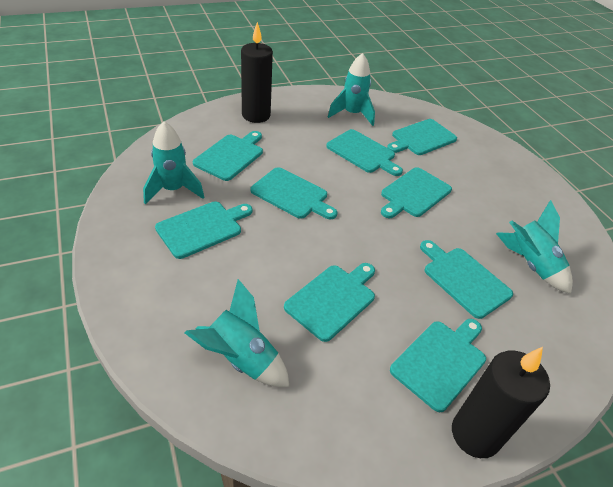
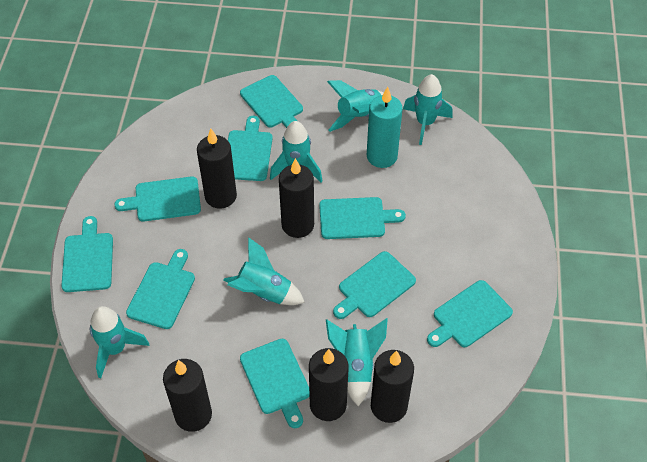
black candle: 2 -> 5
turquoise candle: 0 -> 1
turquoise rocket: 4 -> 6

